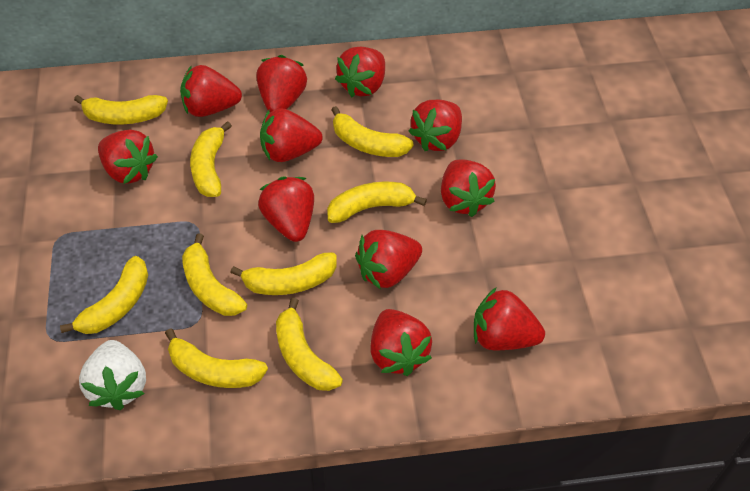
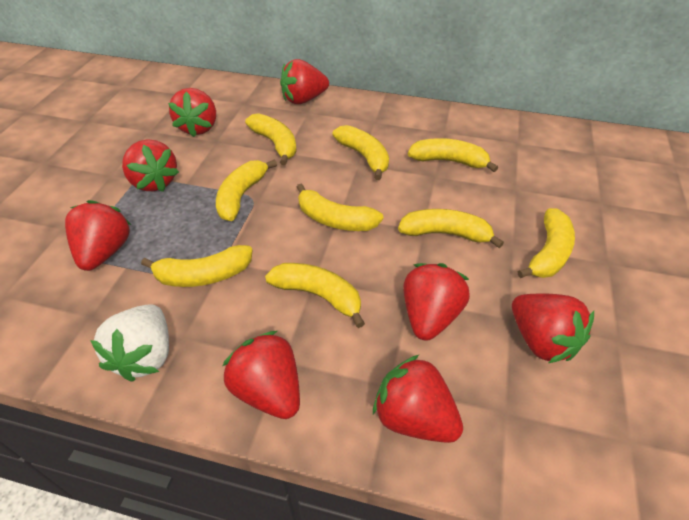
red strawberry: 11 -> 8

